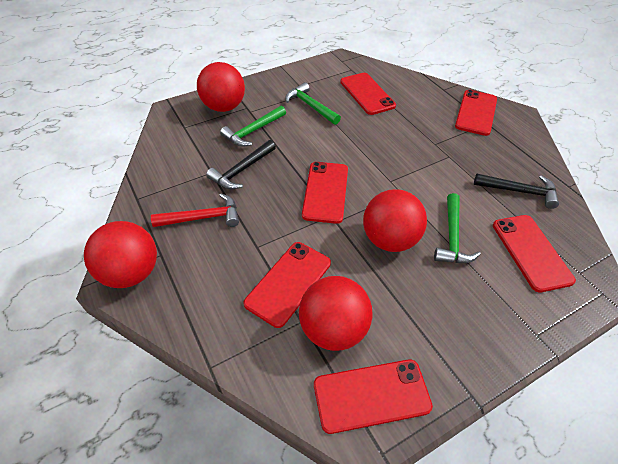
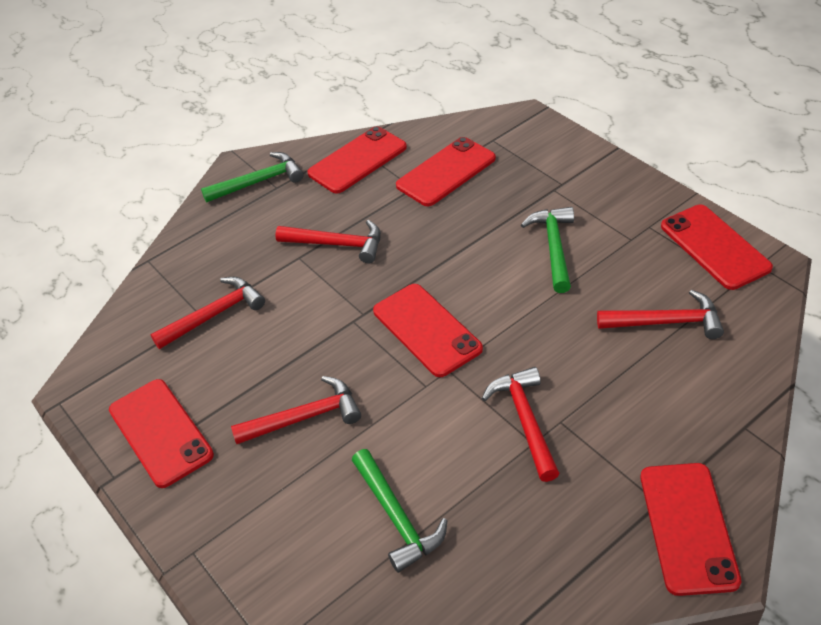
black hammer: 2 -> 0
red ball: 4 -> 0
red hammer: 1 -> 5

